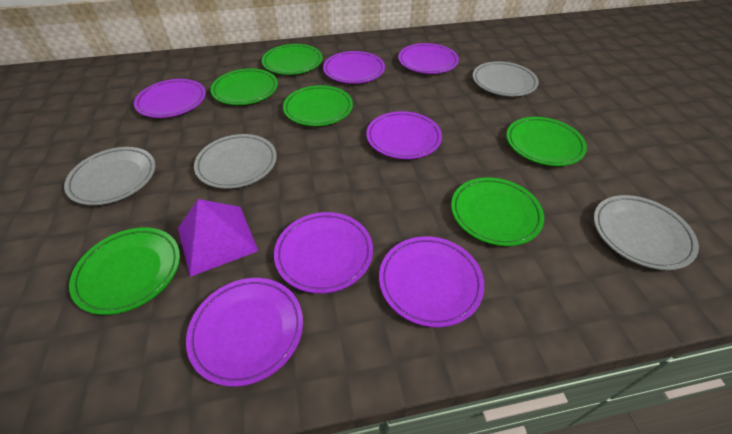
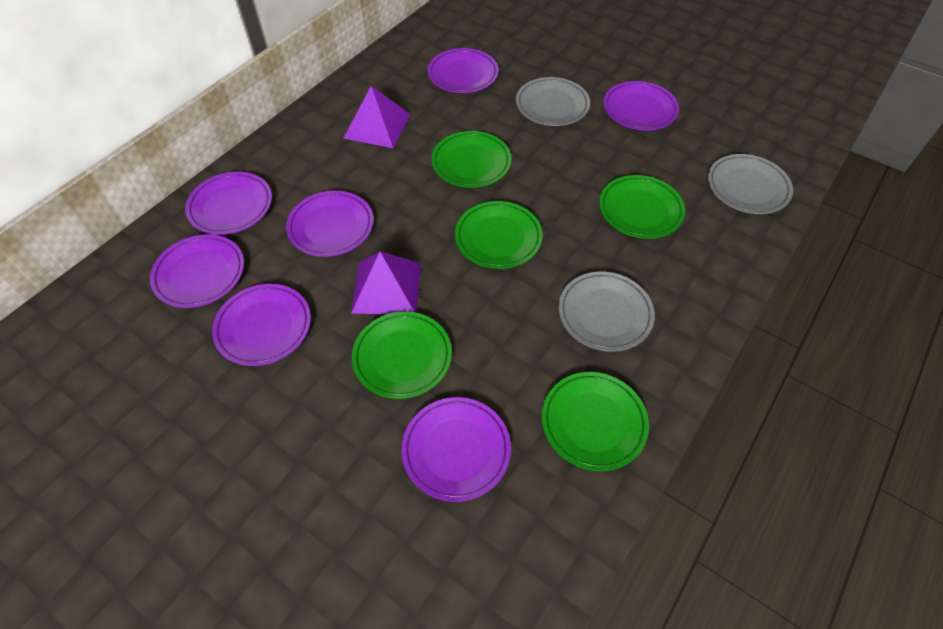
green plate: 6 -> 5
grey plate: 4 -> 3
purple pyramid: 1 -> 2

